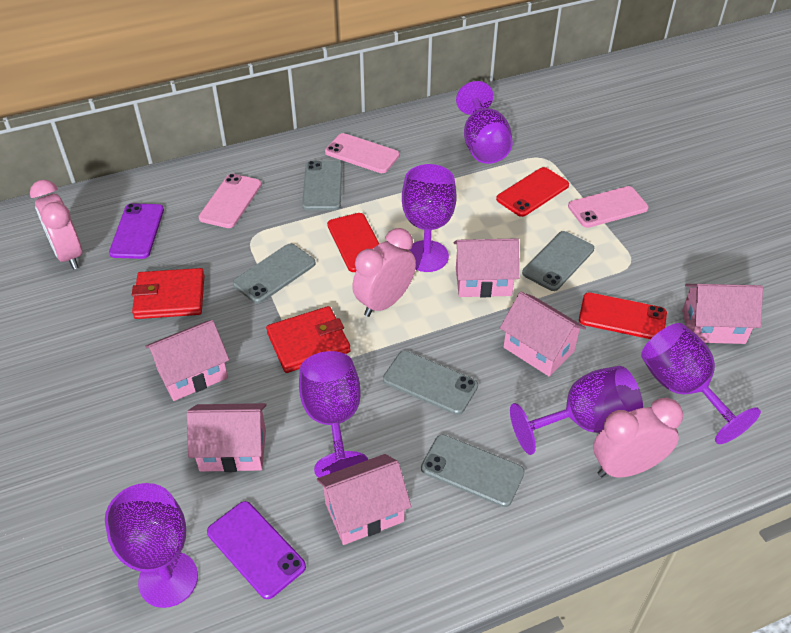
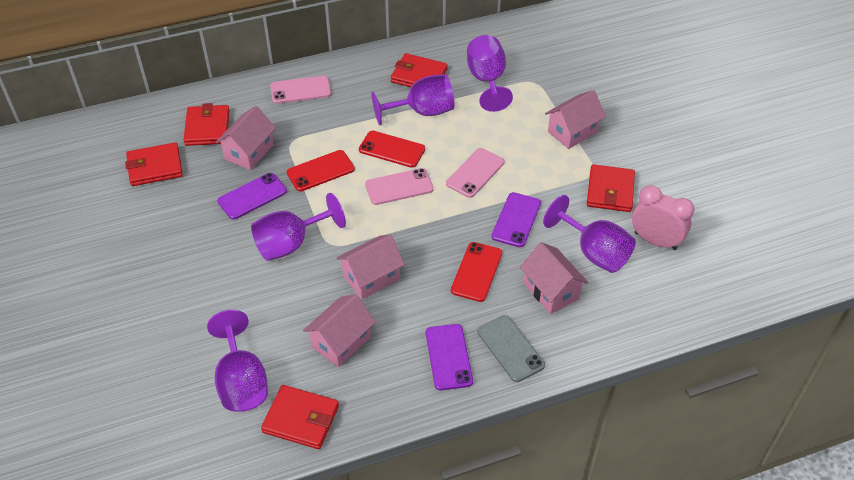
grey phone: 5 -> 1
pink clock: 3 -> 1
pink house: 6 -> 5
purple goblet: 6 -> 5
purple phone: 2 -> 3
red wallet: 2 -> 5

